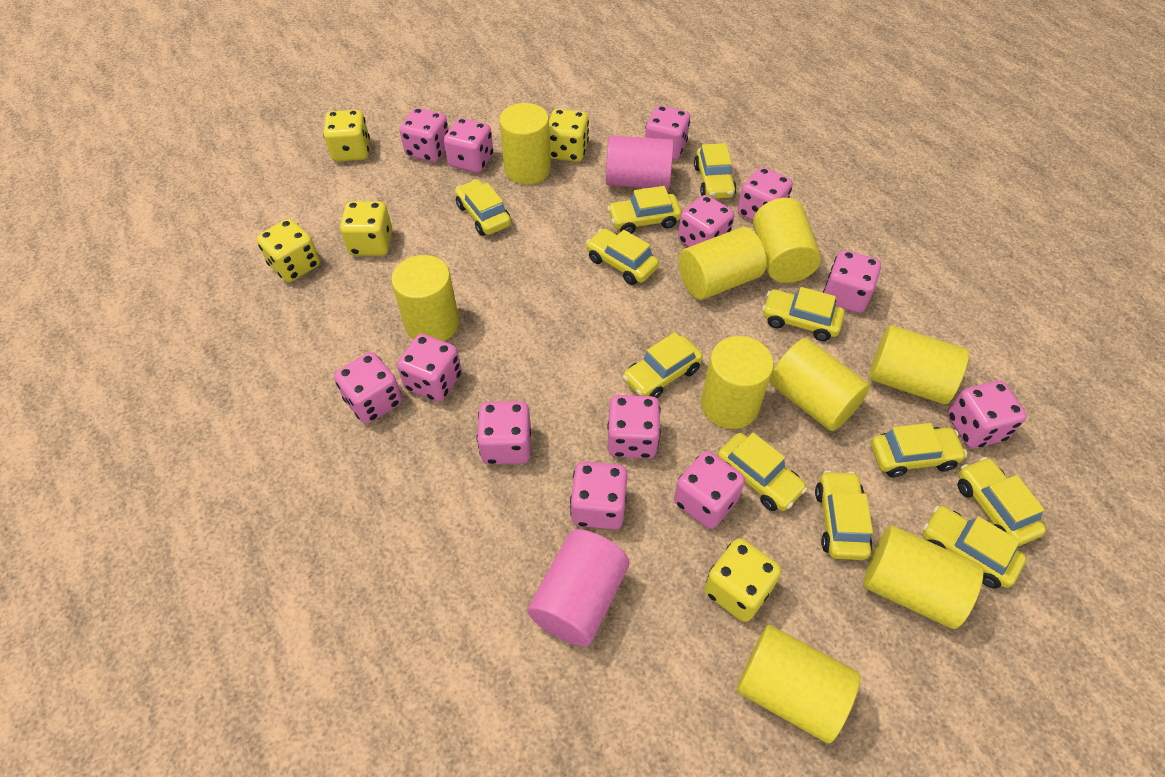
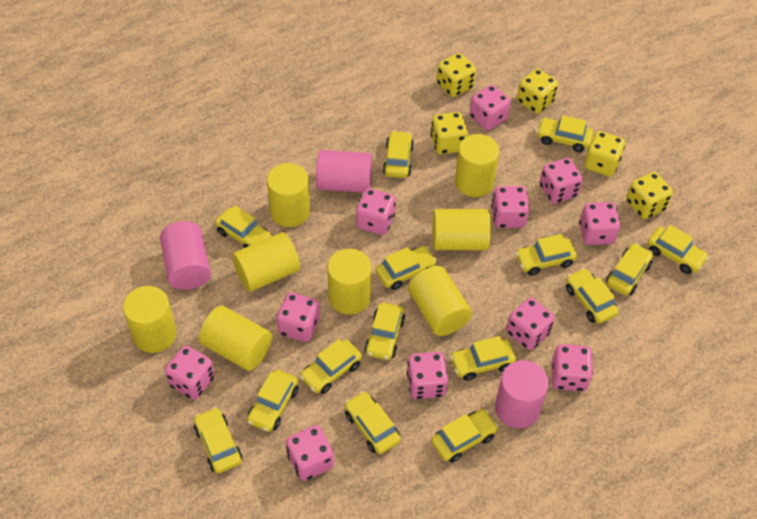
pink cylinder: 2 -> 3
pink dice: 13 -> 11
yellow car: 11 -> 15
yellow cylinder: 9 -> 8

